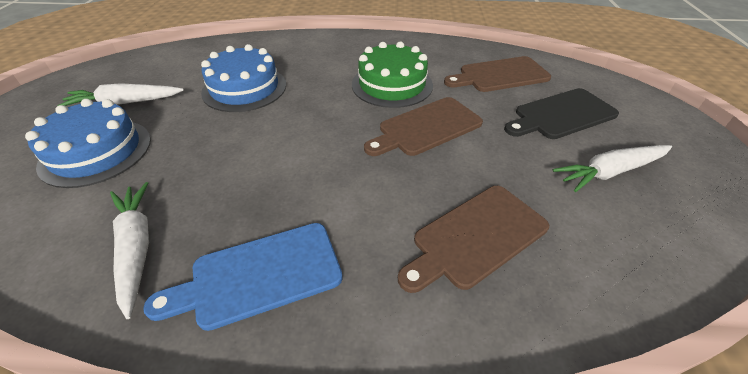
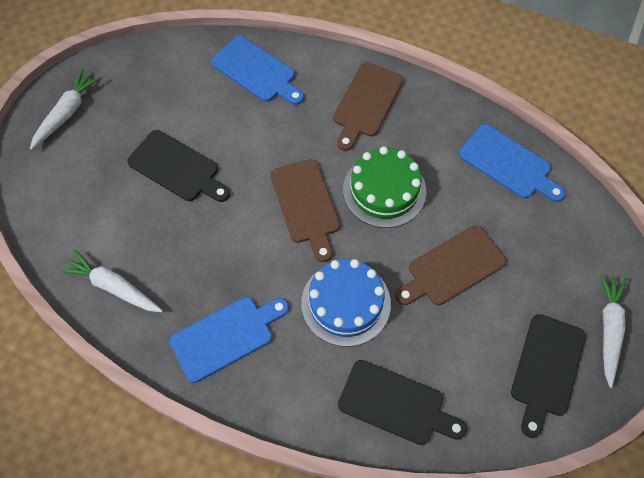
black cutting board: 1 -> 3
blue cake: 2 -> 1
blue cutting board: 1 -> 3

